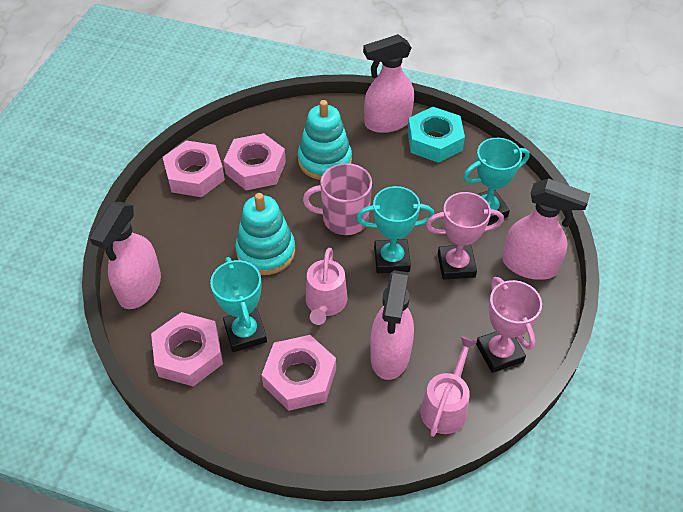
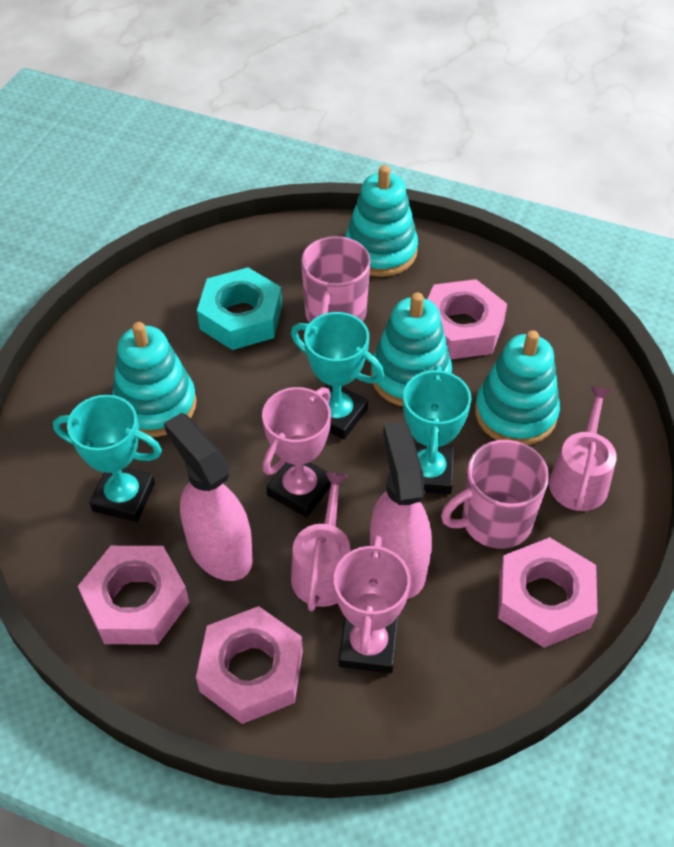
pink mug: 1 -> 2
pink spray bottle: 4 -> 2
turquoise stacking toy: 2 -> 4

